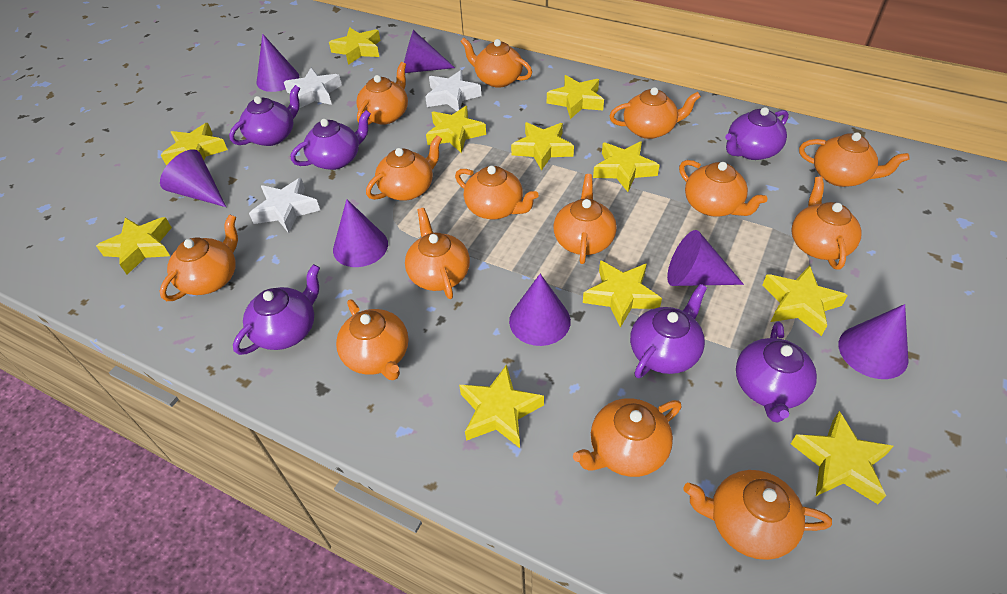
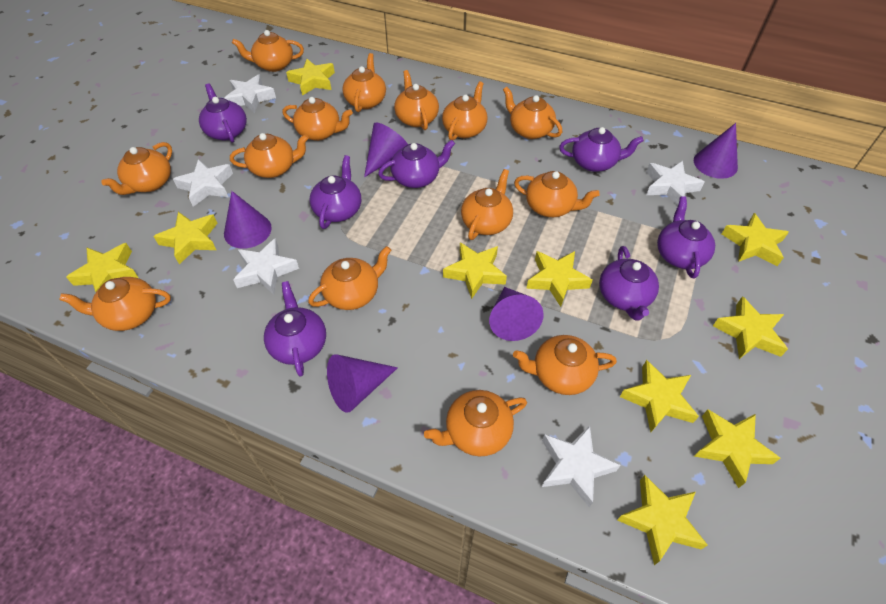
purple cone: 7 -> 5
purple teapot: 6 -> 7
white star: 3 -> 5
yellow star: 11 -> 10

